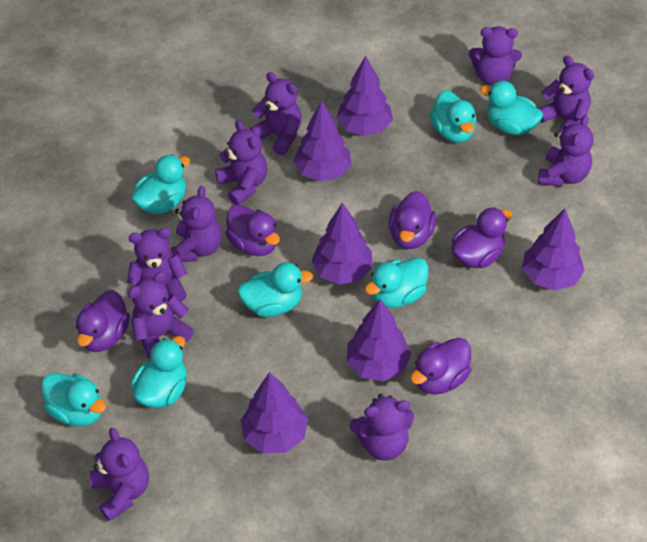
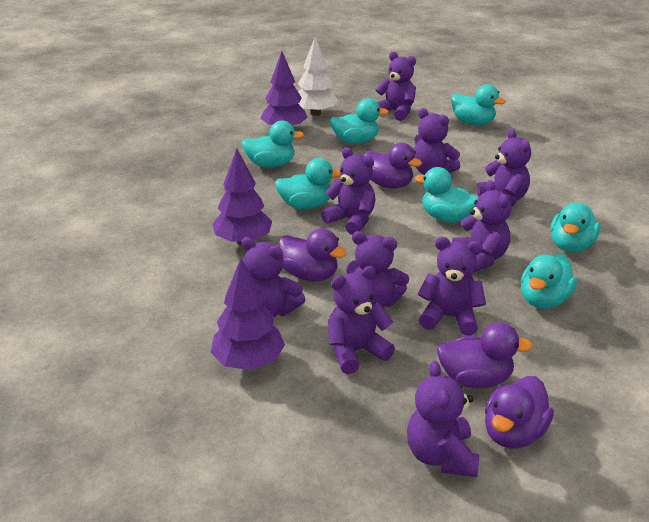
purple duck: 5 -> 4
purple tree: 6 -> 3
white tree: 0 -> 1

